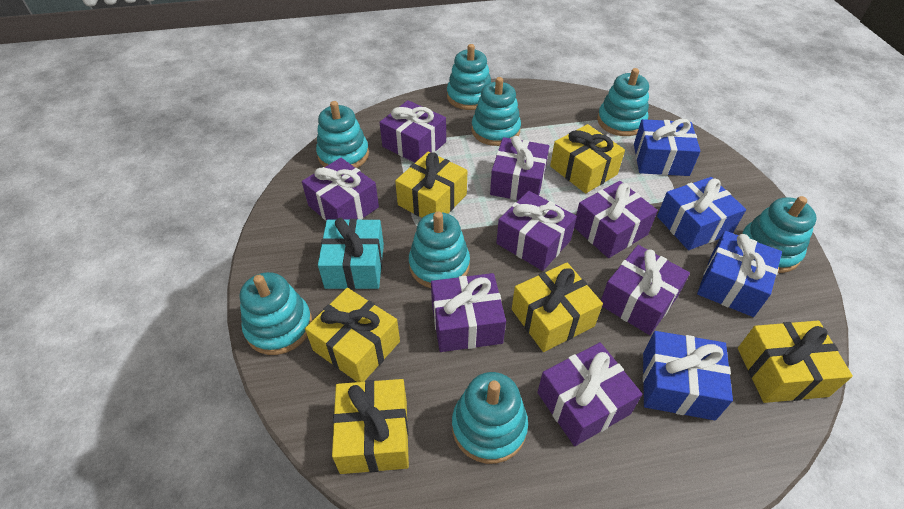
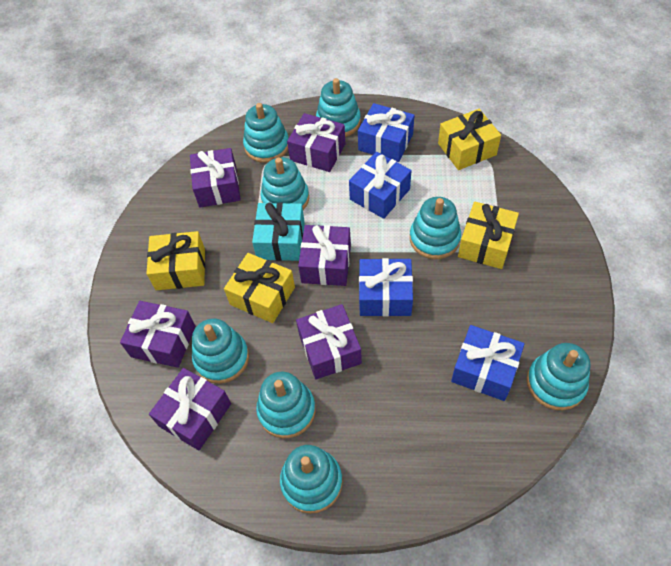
purple gift: 8 -> 6
yellow gift: 6 -> 4

